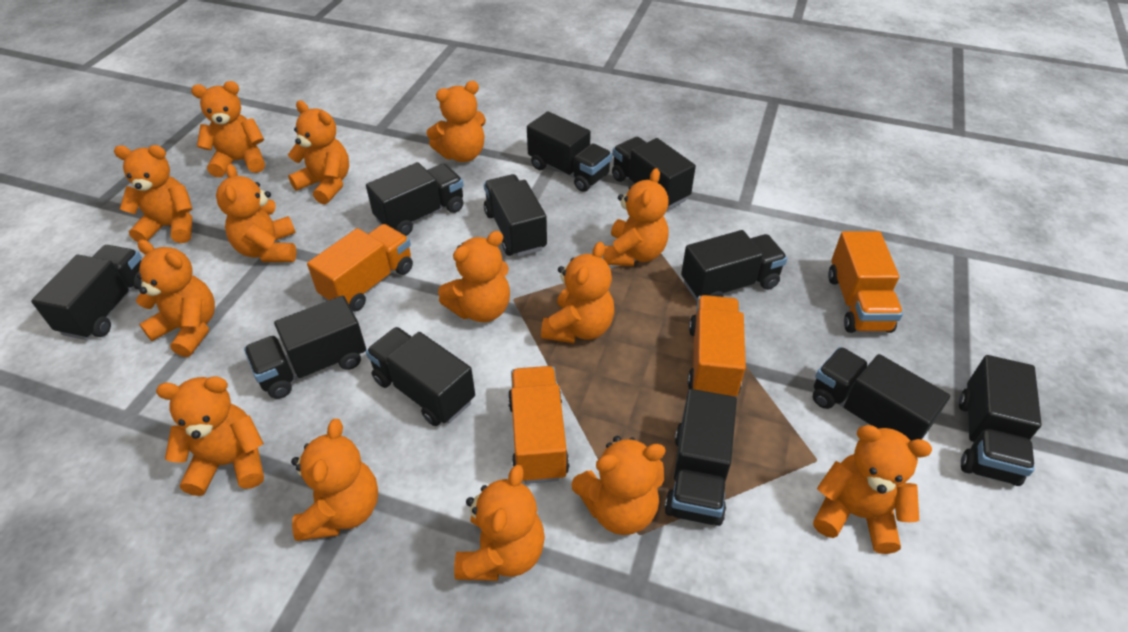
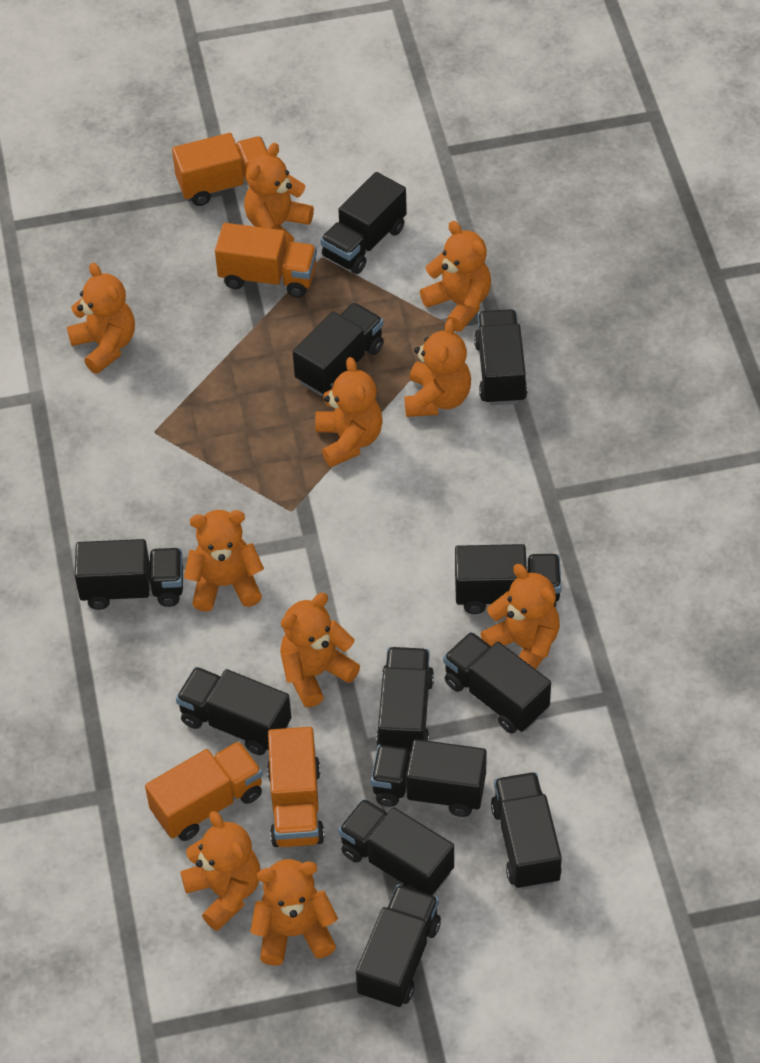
black truck: 11 -> 12
orange teddy bear: 14 -> 10

